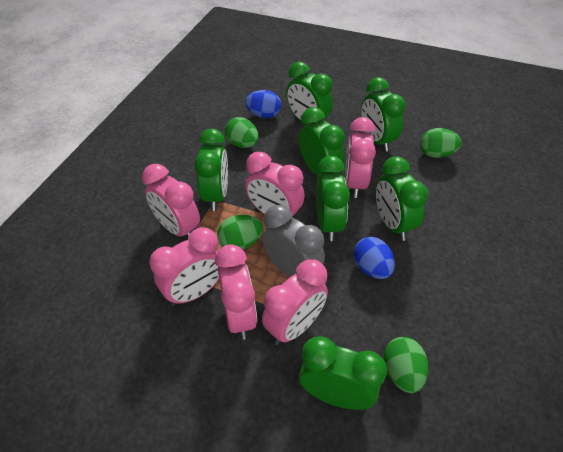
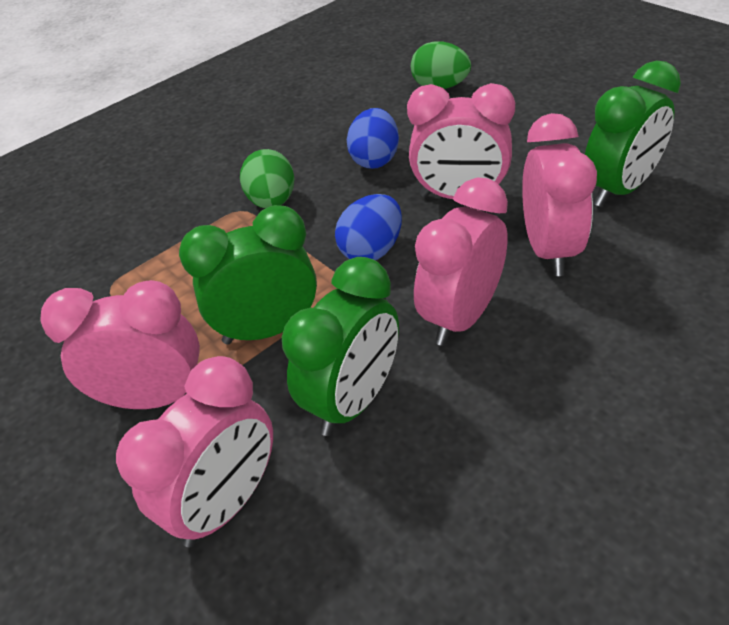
green clock: 7 -> 3
green egg: 4 -> 2
grey clock: 1 -> 0
pink clock: 6 -> 5

